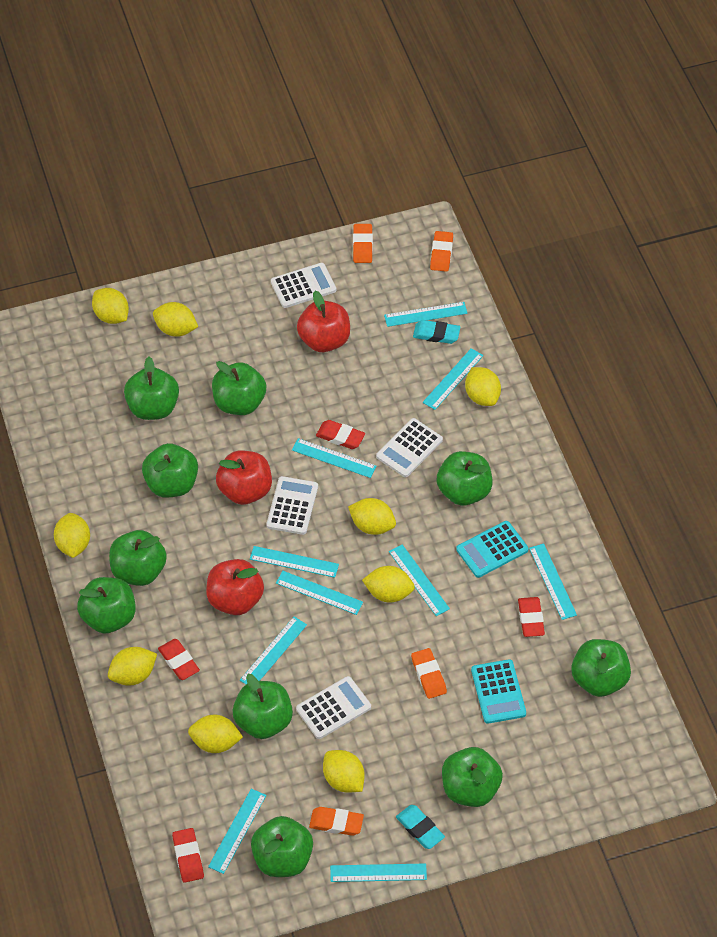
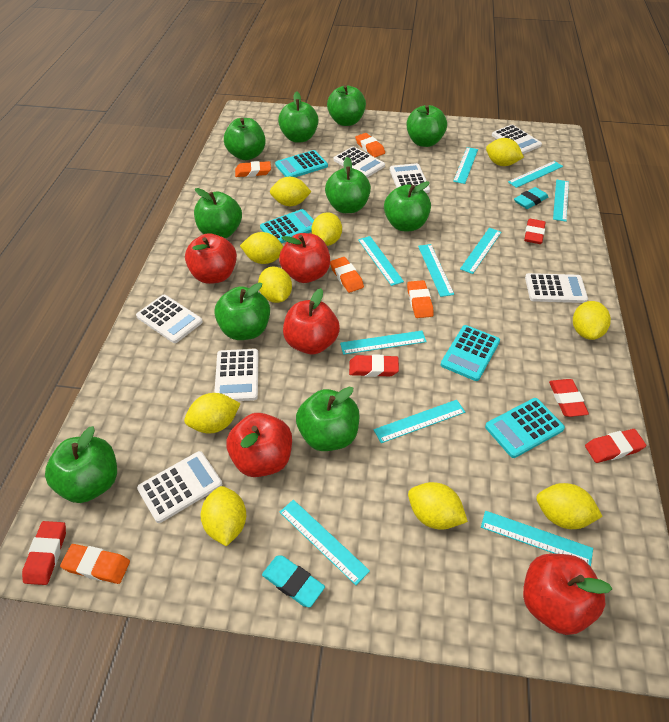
orange eraser: 4 -> 5
red apple: 3 -> 5
red eraser: 4 -> 5
turquoise calculator: 2 -> 4
white calculator: 4 -> 7
yellow lemon: 9 -> 10

